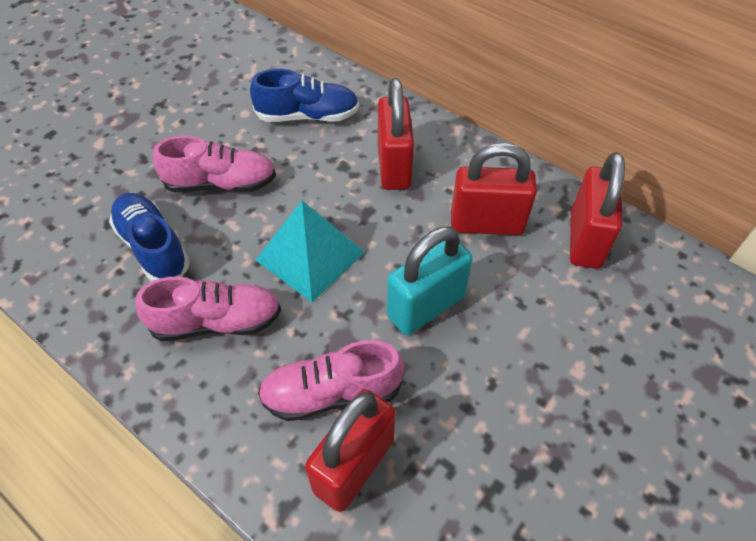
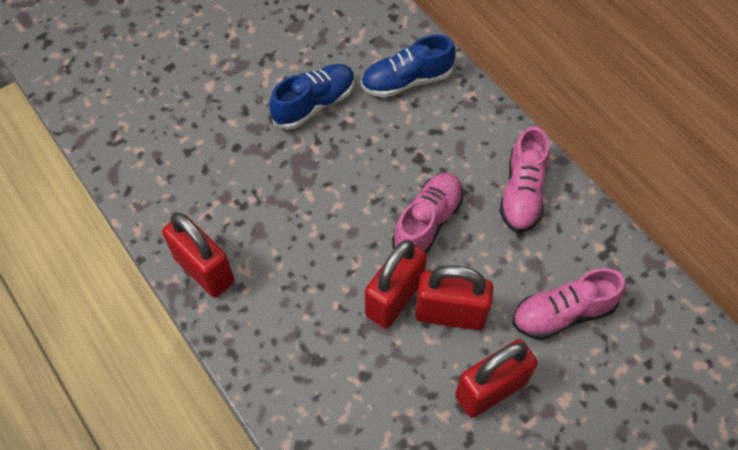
turquoise padlock: 1 -> 0
turquoise pyramid: 1 -> 0

